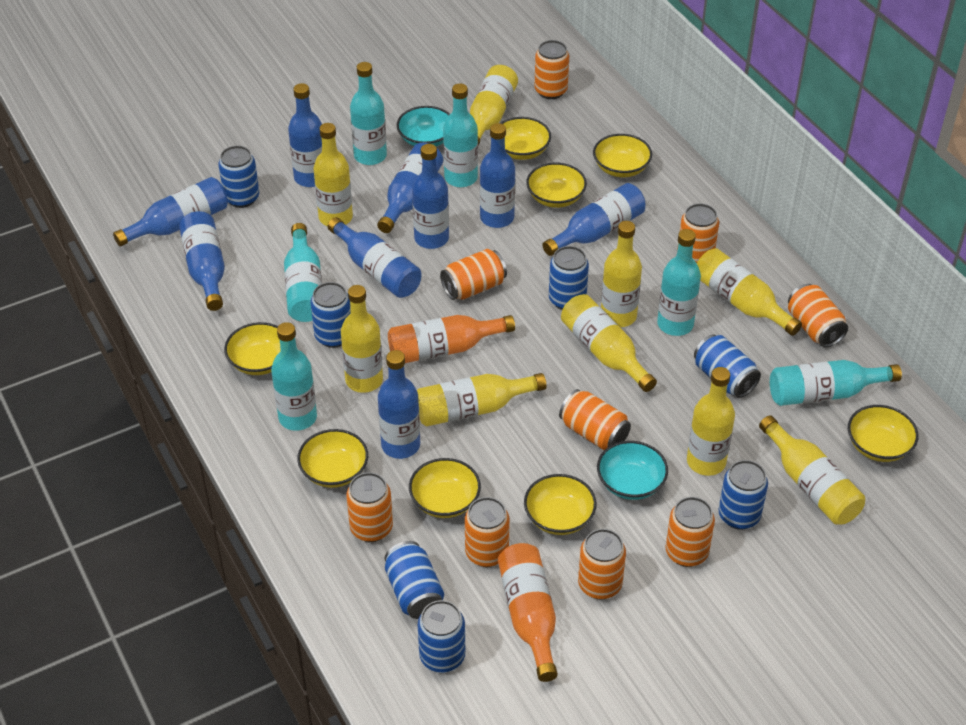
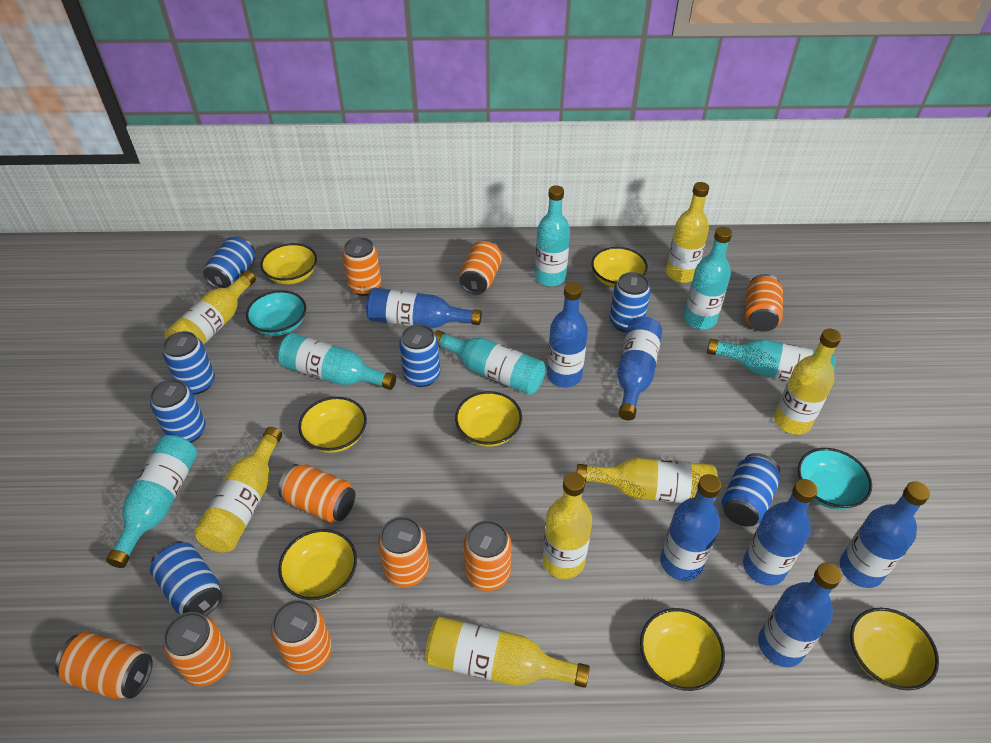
blue bottle: 9 -> 7
orange bottle: 2 -> 0
yellow bottle: 9 -> 7
yellow bowl: 8 -> 7

